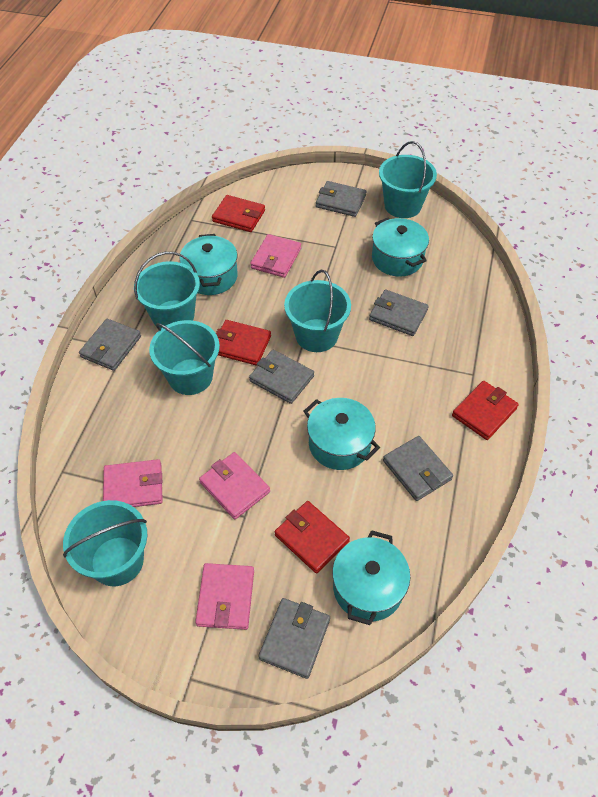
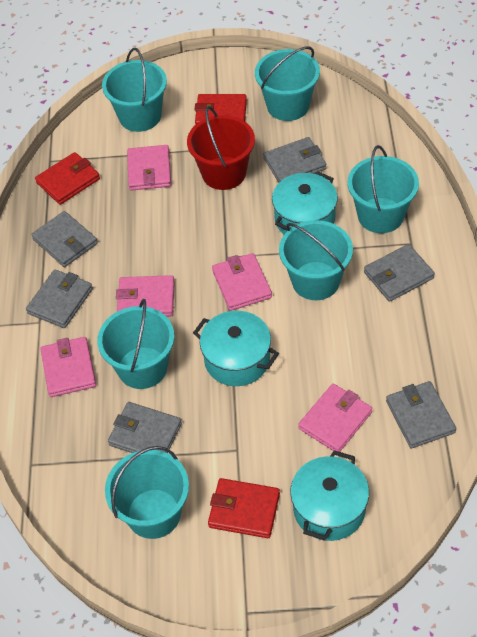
pink wallet: 4 -> 5
red bucket: 0 -> 1
red wallet: 4 -> 3
turquoise bucket: 5 -> 6
turquoise pot: 4 -> 3

